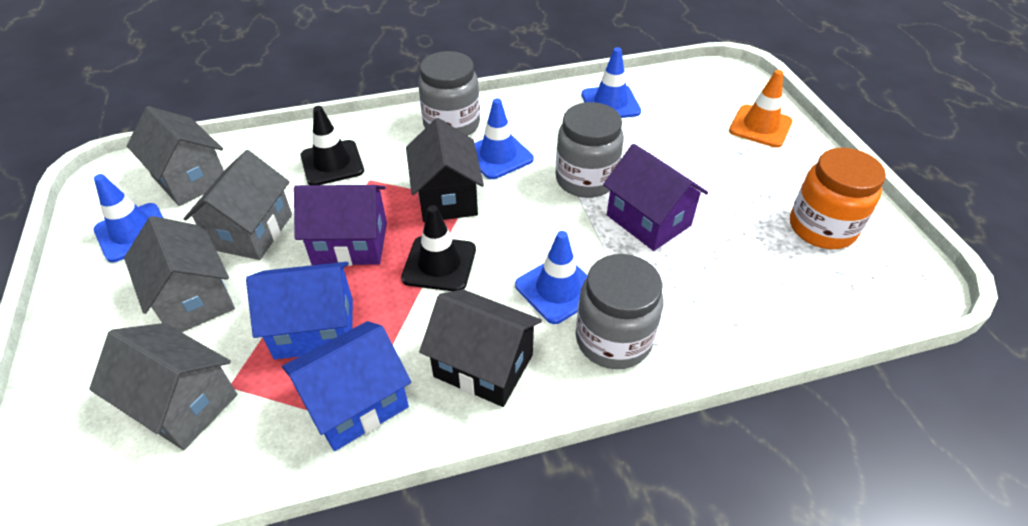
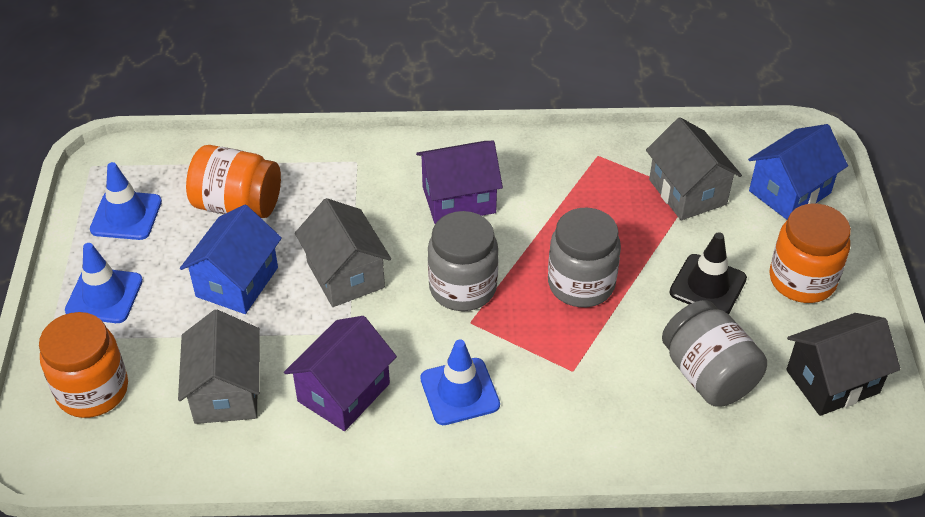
black house: 2 -> 1
black traffic cone: 2 -> 1
blue traffic cone: 4 -> 3
grey house: 4 -> 3
orange jar: 1 -> 3
orange traffic cone: 1 -> 0

